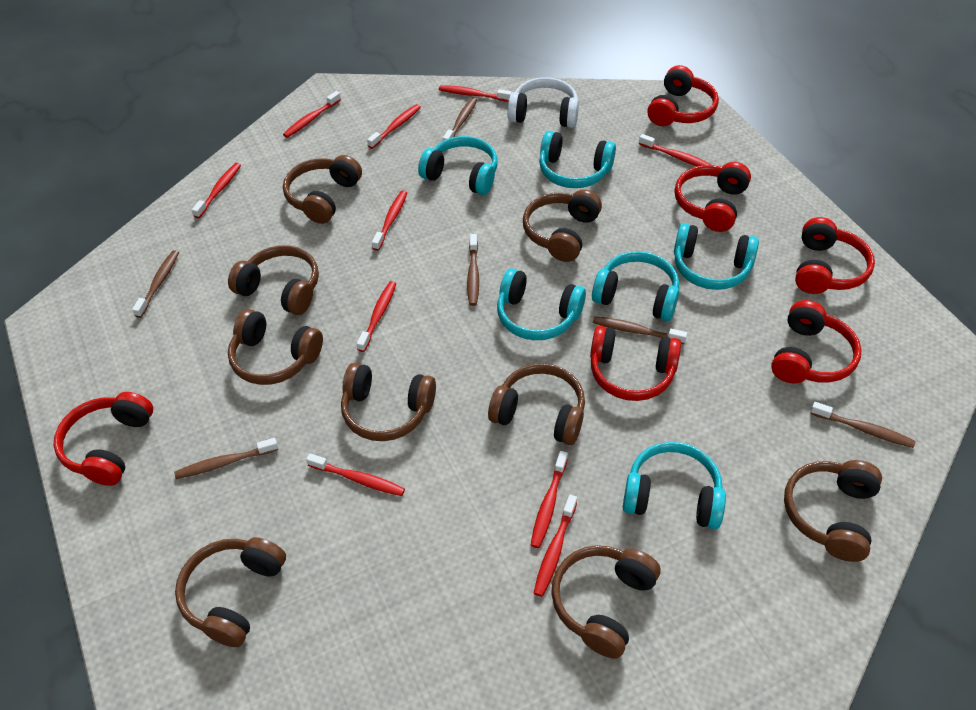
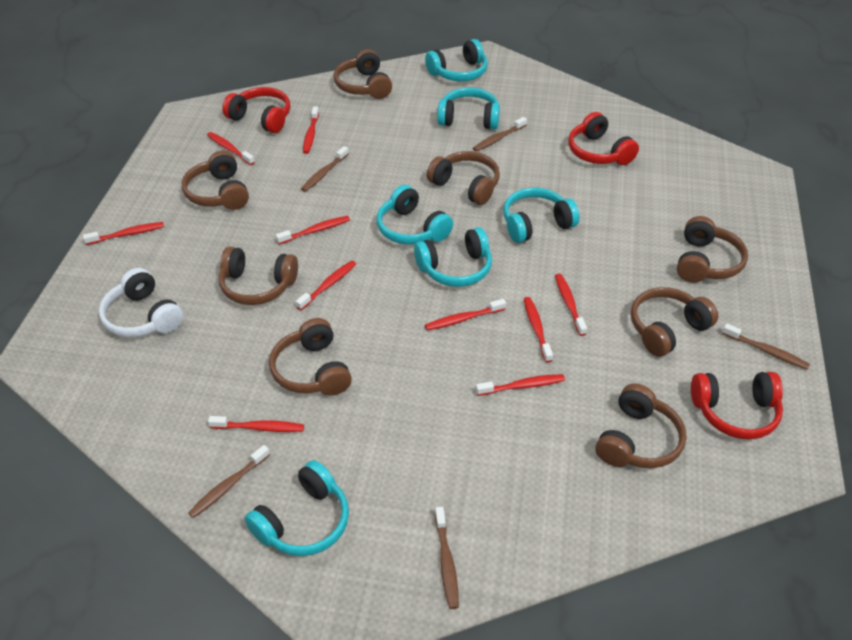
brown headphones: 9 -> 8
brown toothbrush: 6 -> 5
red headphones: 6 -> 3

